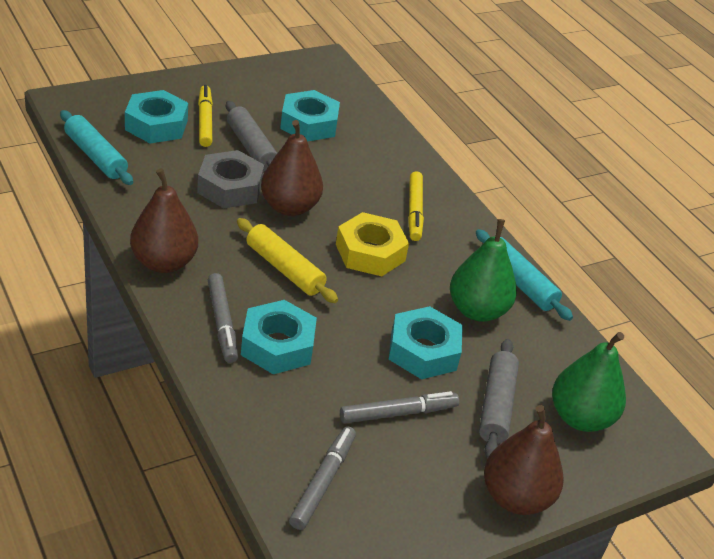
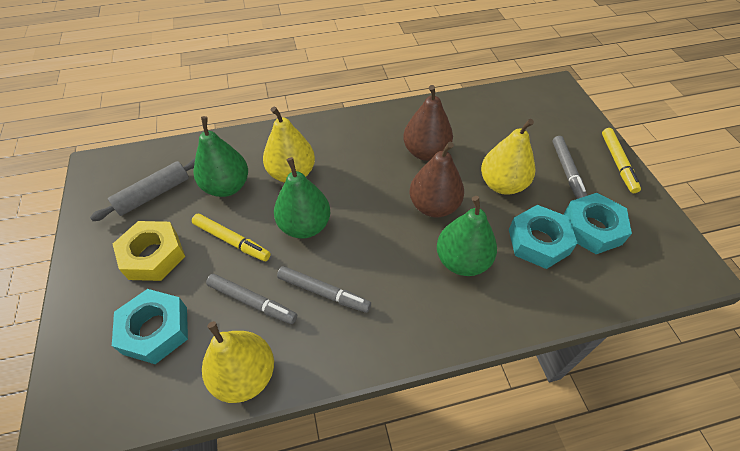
brown pear: 3 -> 2
green pear: 2 -> 3
grey nut: 1 -> 0
grey rolling pin: 2 -> 1
turquoise nut: 4 -> 3
turquoise rolling pin: 2 -> 0
yellow pear: 0 -> 3
yellow rolling pin: 1 -> 0

